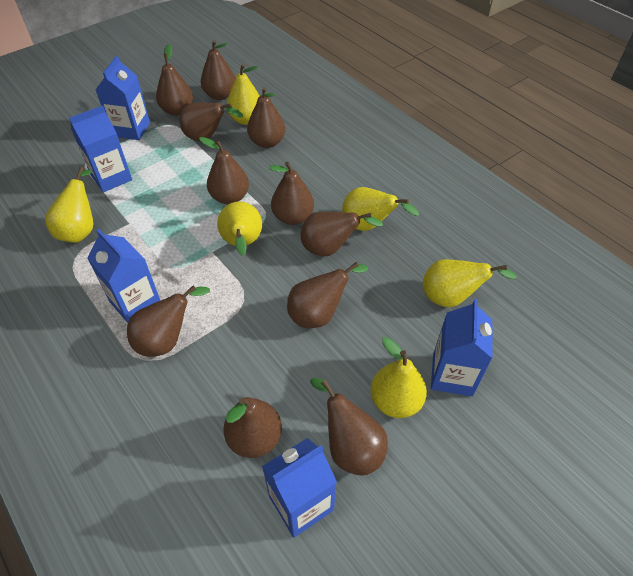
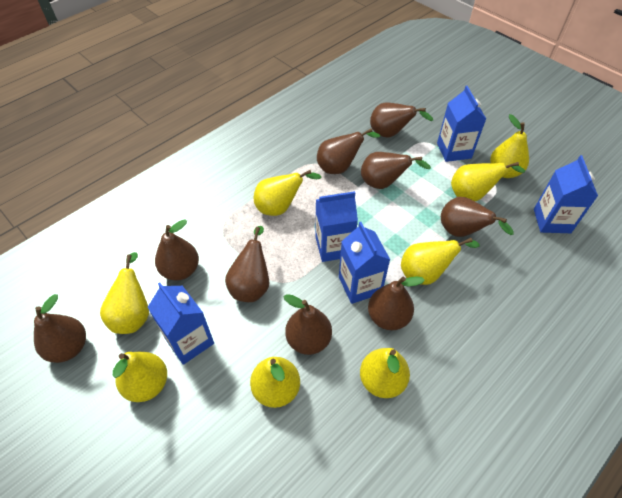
brown pear: 11 -> 9
yellow pear: 6 -> 8

